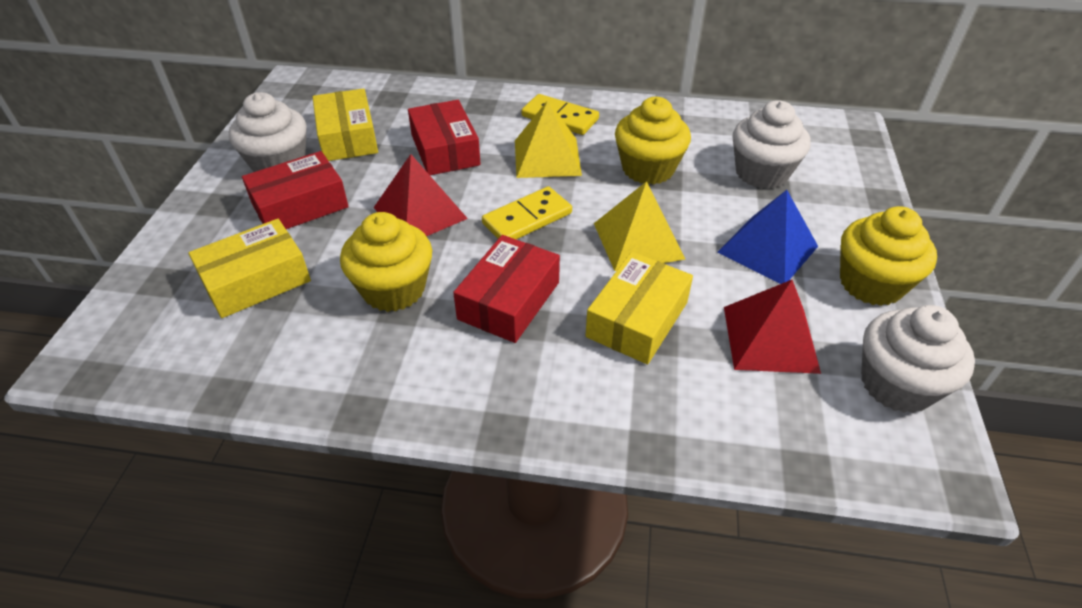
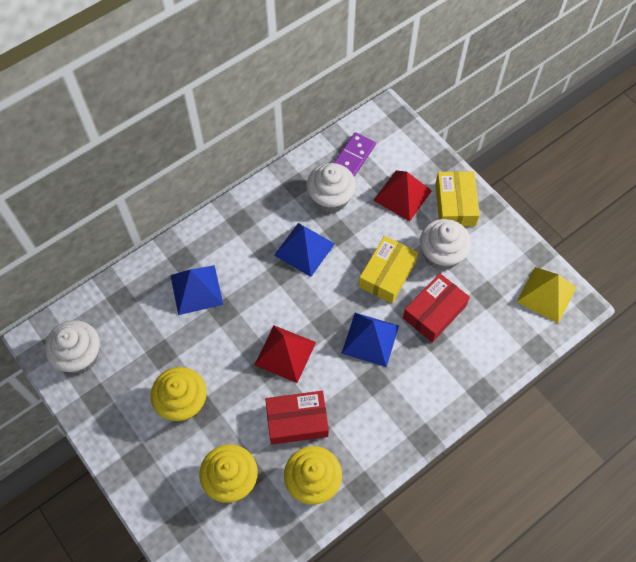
blue pyramid: 1 -> 3
purple domino: 0 -> 1
red box: 3 -> 2
yellow box: 3 -> 2
yellow domino: 2 -> 0
yellow pyramid: 2 -> 1

